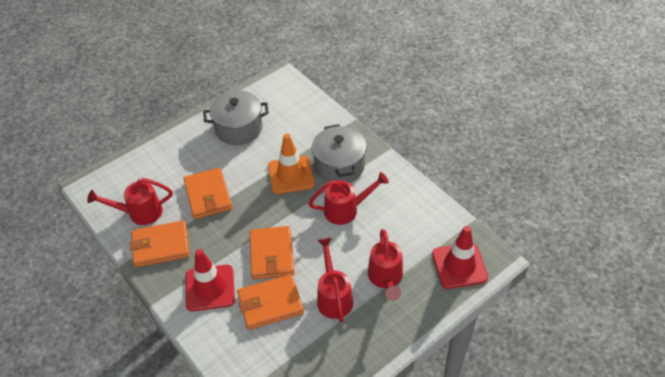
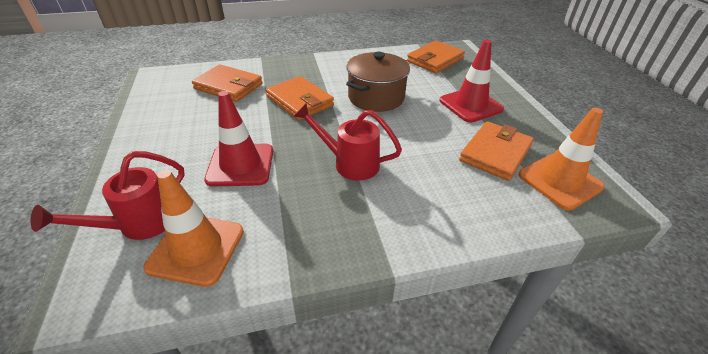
brown pot: 0 -> 1
grey pot: 2 -> 0
orange traffic cone: 1 -> 2
red watering can: 4 -> 2

